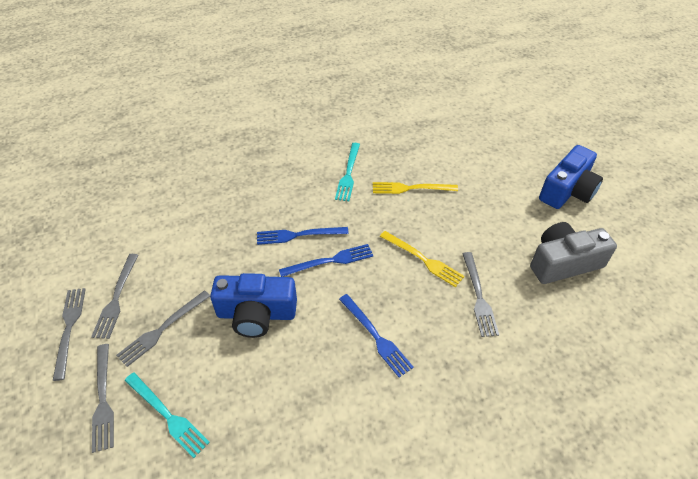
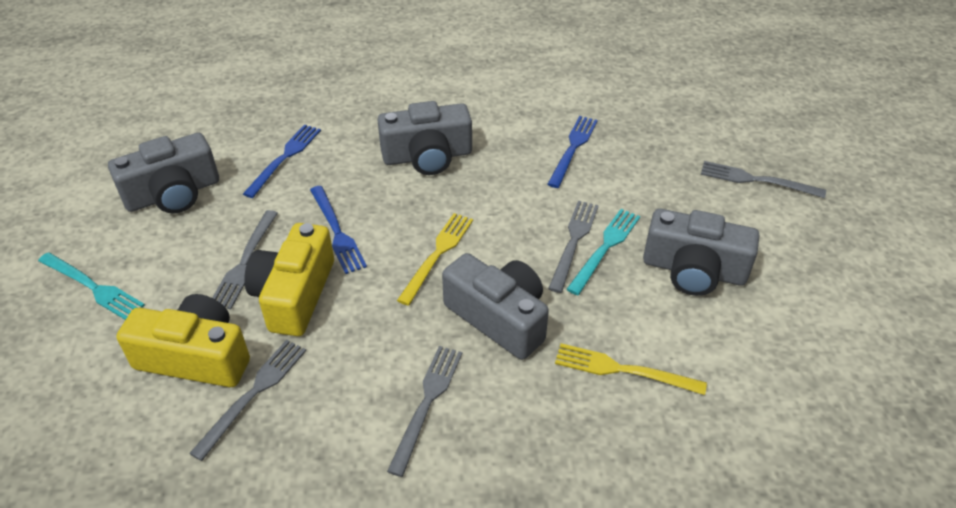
blue camera: 2 -> 0
grey camera: 1 -> 4
yellow camera: 0 -> 2

